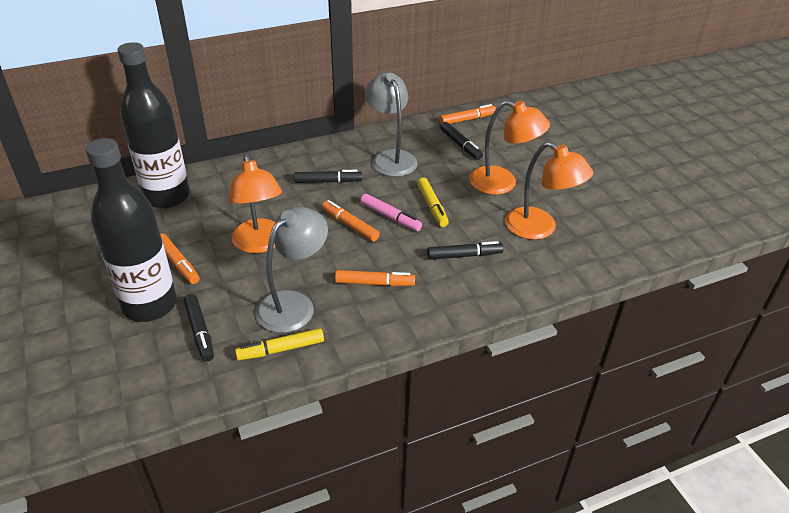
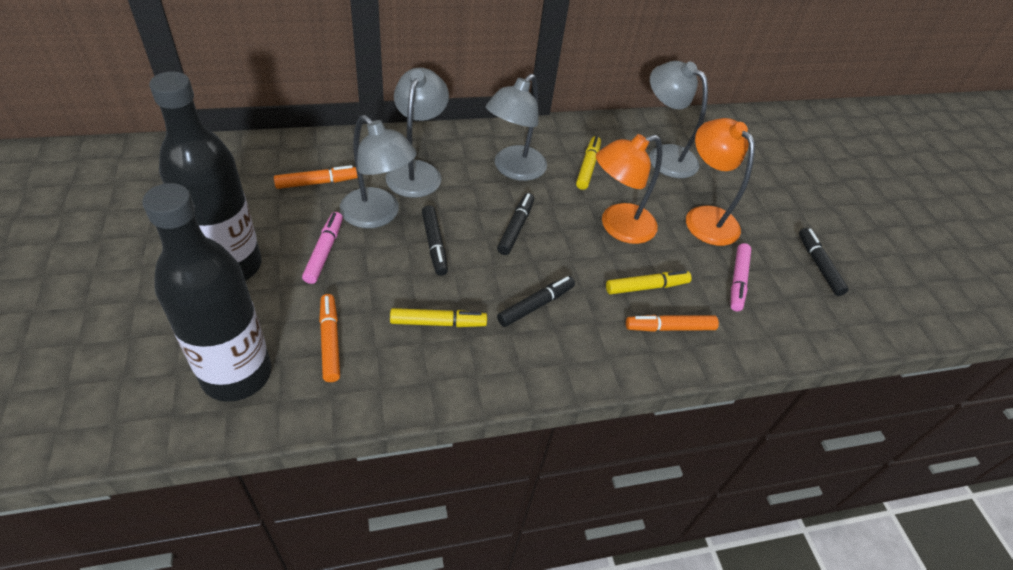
grey lamp: 2 -> 4
orange lamp: 3 -> 2
orange marker: 4 -> 3
pink marker: 1 -> 2
yellow marker: 2 -> 3

